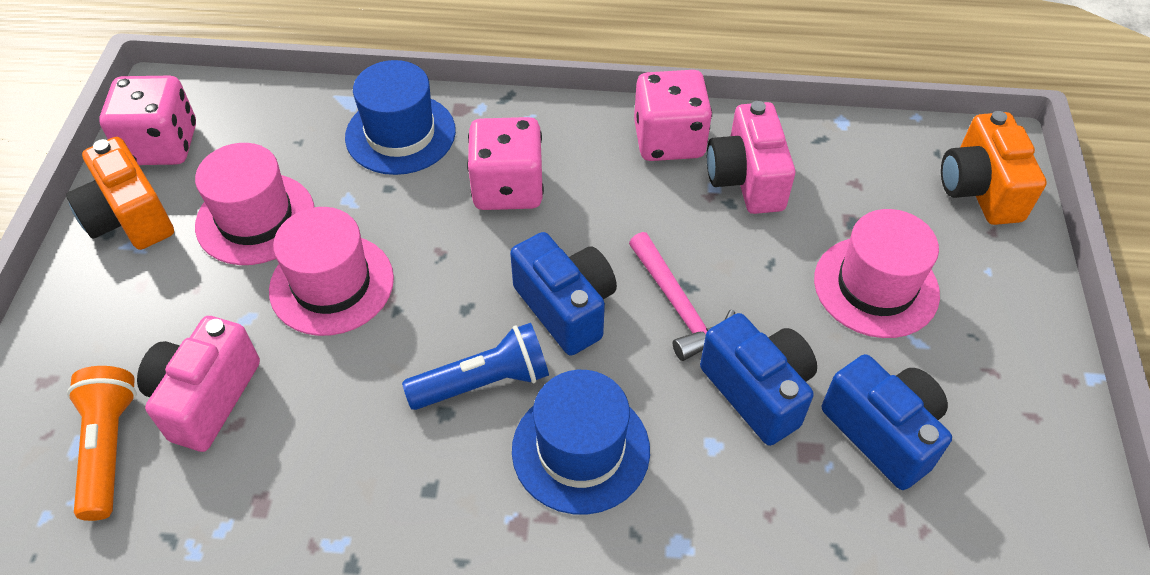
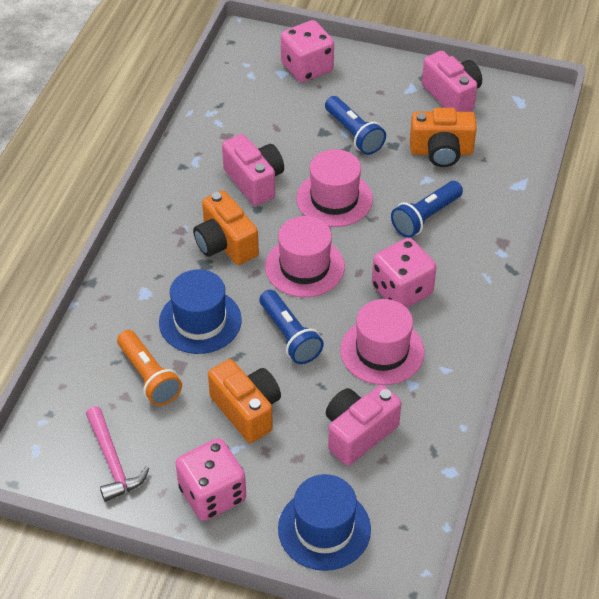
blue camera: 3 -> 0
blue flashlight: 1 -> 3
orange camera: 2 -> 3
pink camera: 2 -> 3

